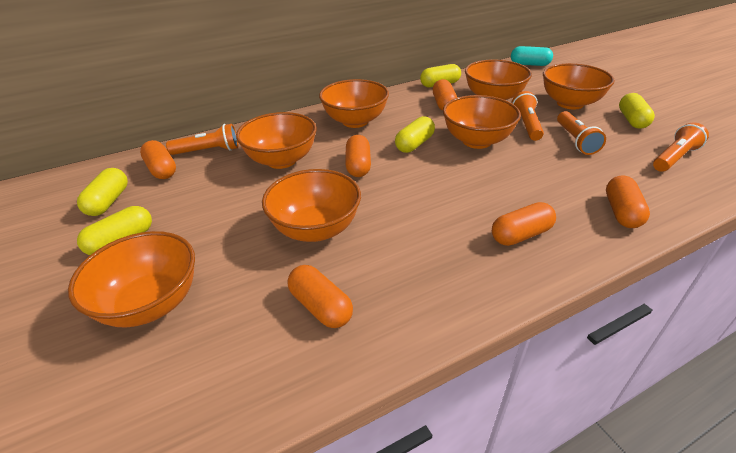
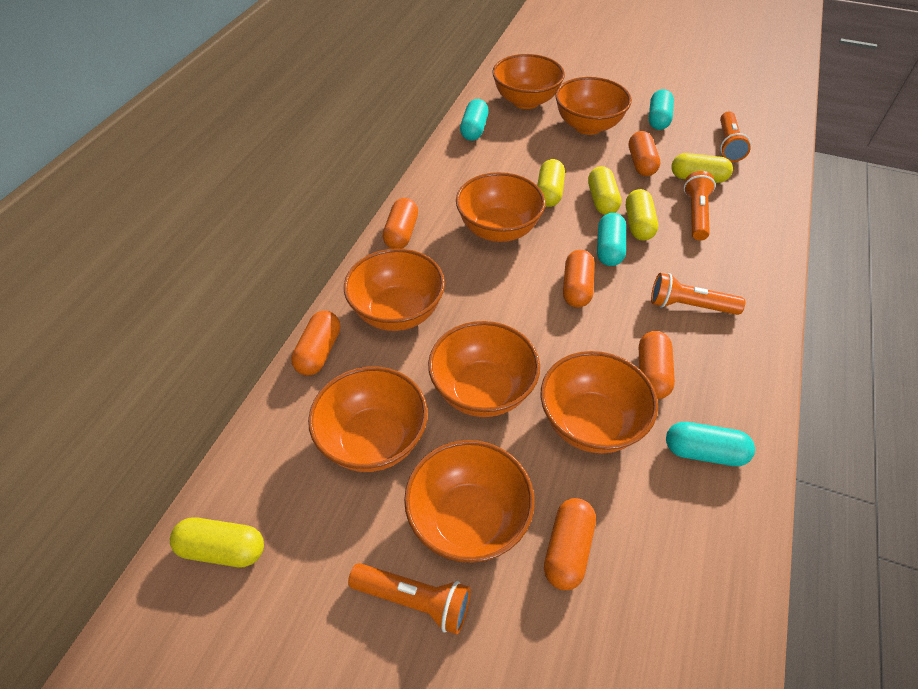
orange bowl: 7 -> 8
turquoise capsule: 1 -> 4

